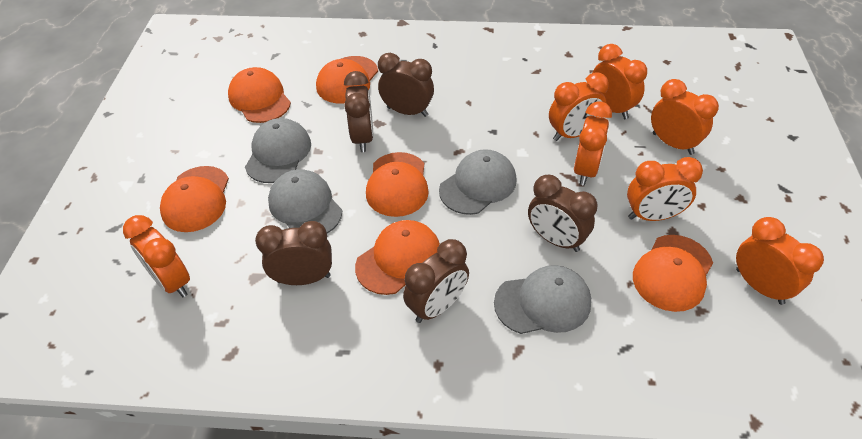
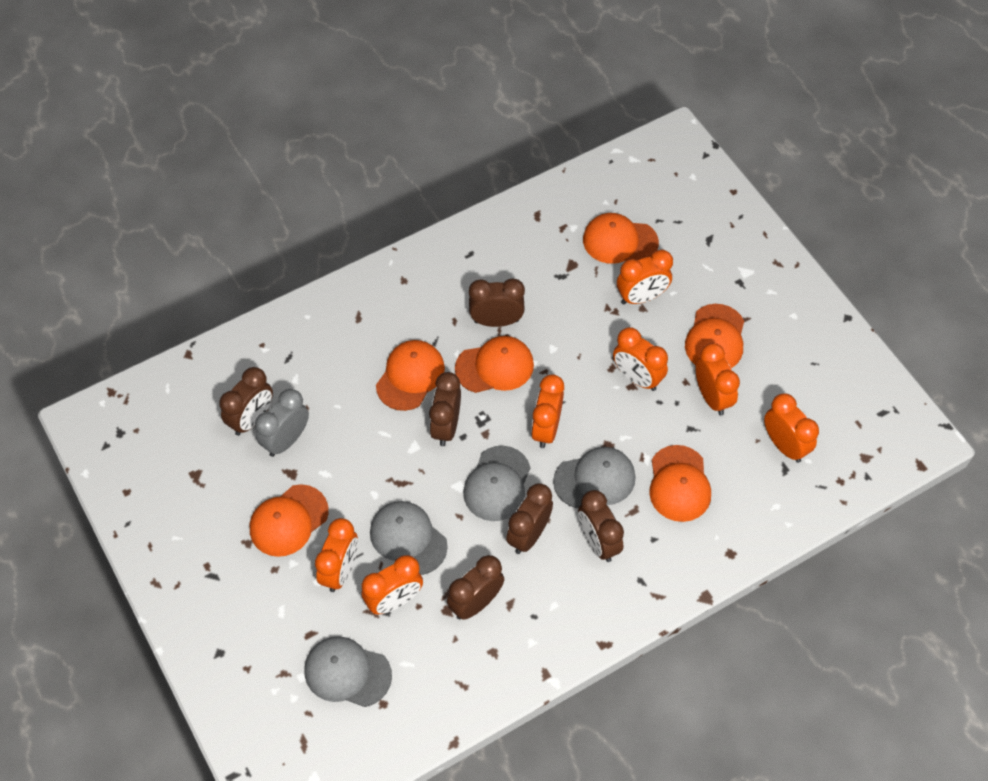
brown clock: 5 -> 6
grey clock: 0 -> 1

